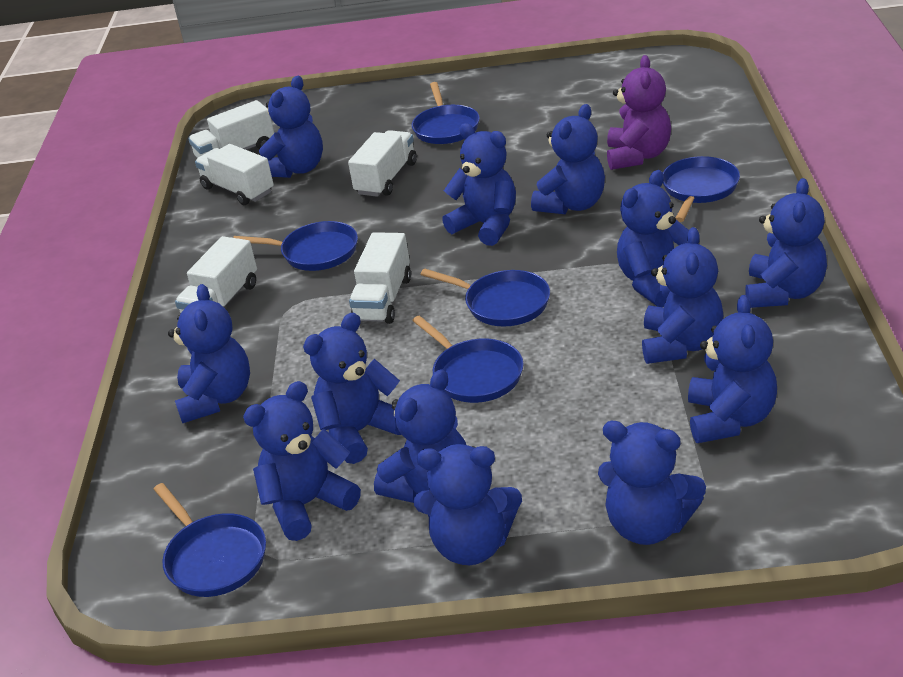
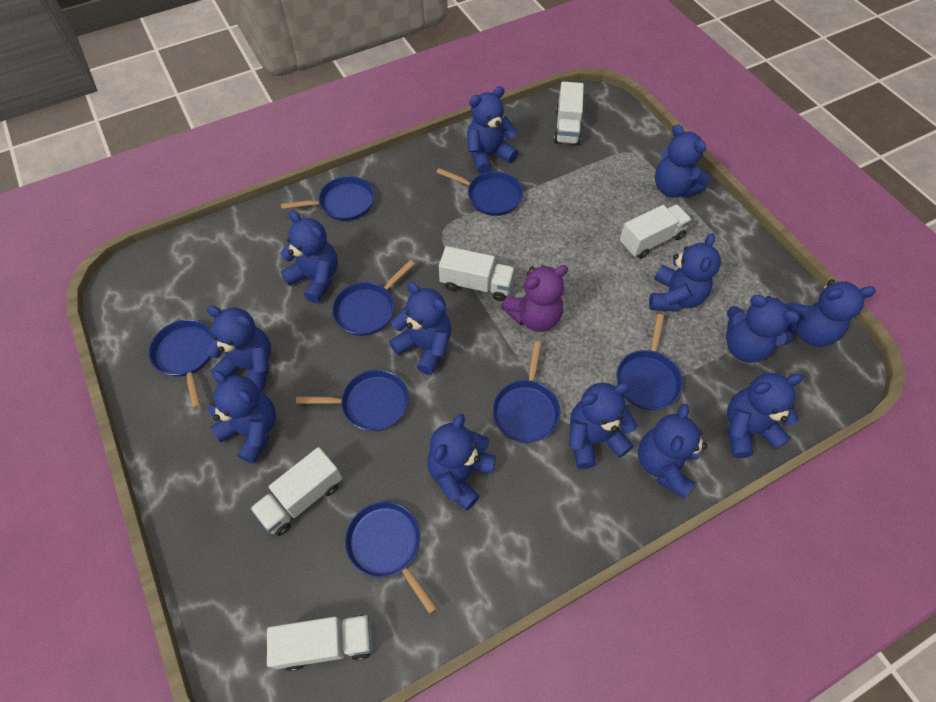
blue pan: 6 -> 8

